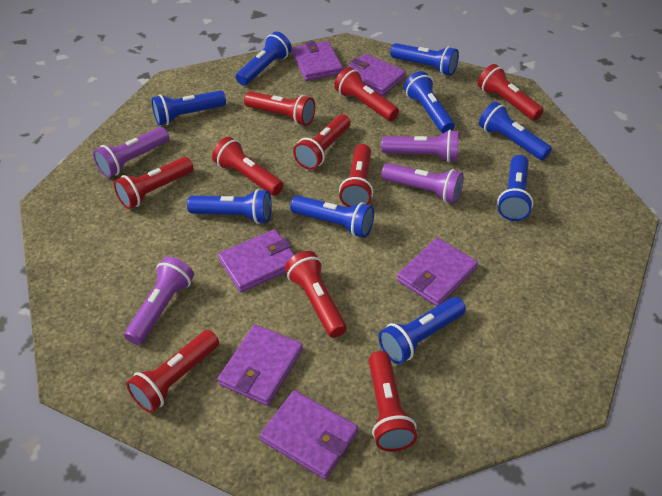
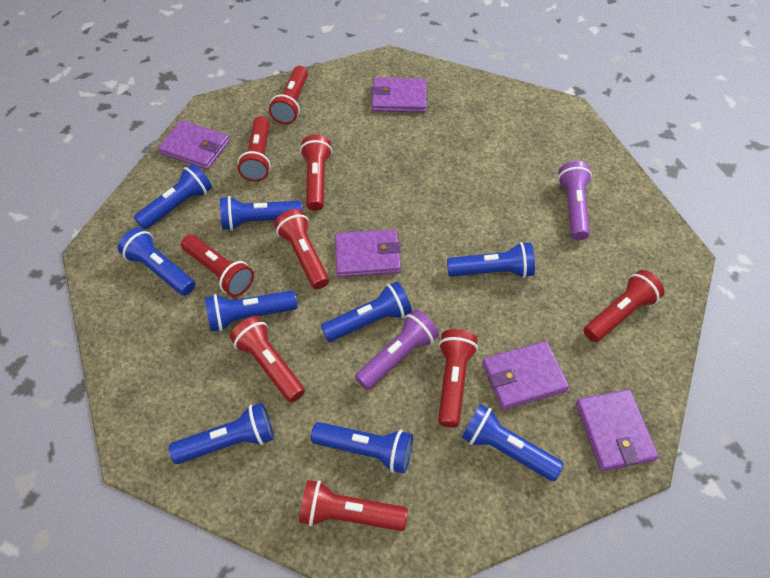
purple flashlight: 4 -> 2
purple wallet: 6 -> 5
red flashlight: 10 -> 9

